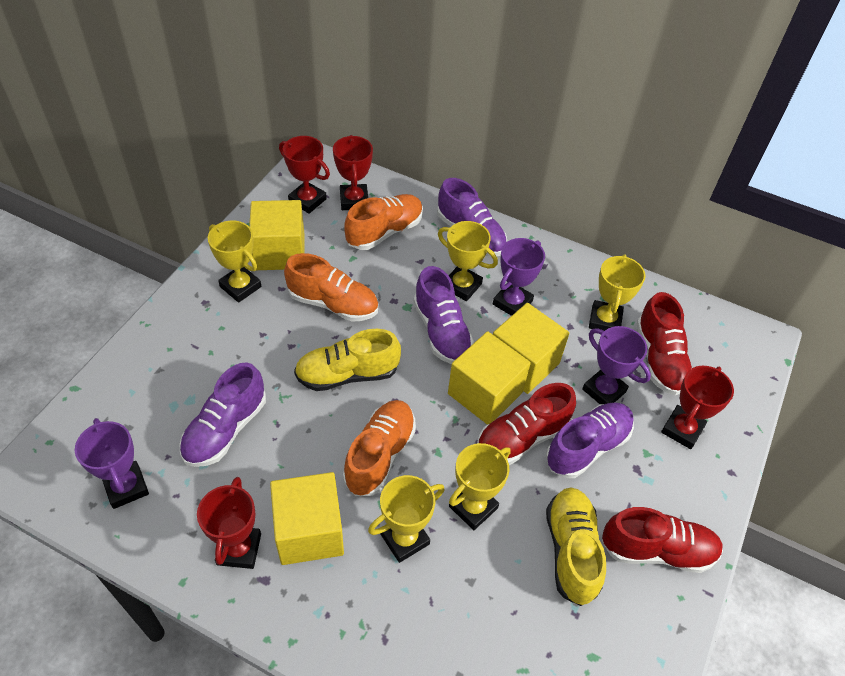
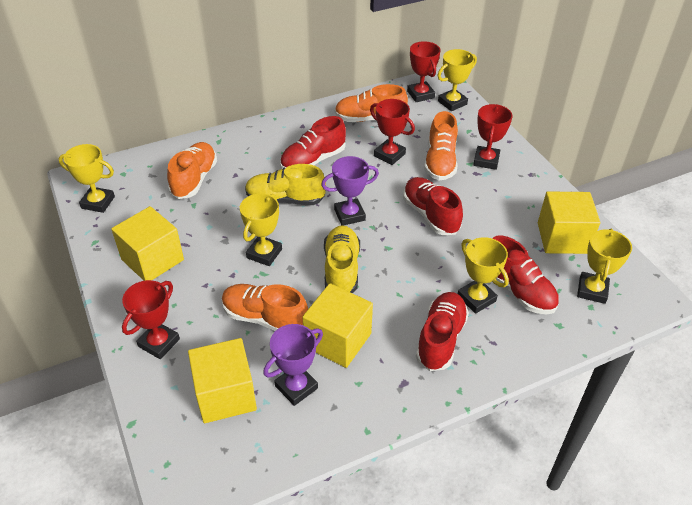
orange shoe: 3 -> 4
purple shoe: 4 -> 0
purple trophy: 3 -> 2
red shoe: 3 -> 4

